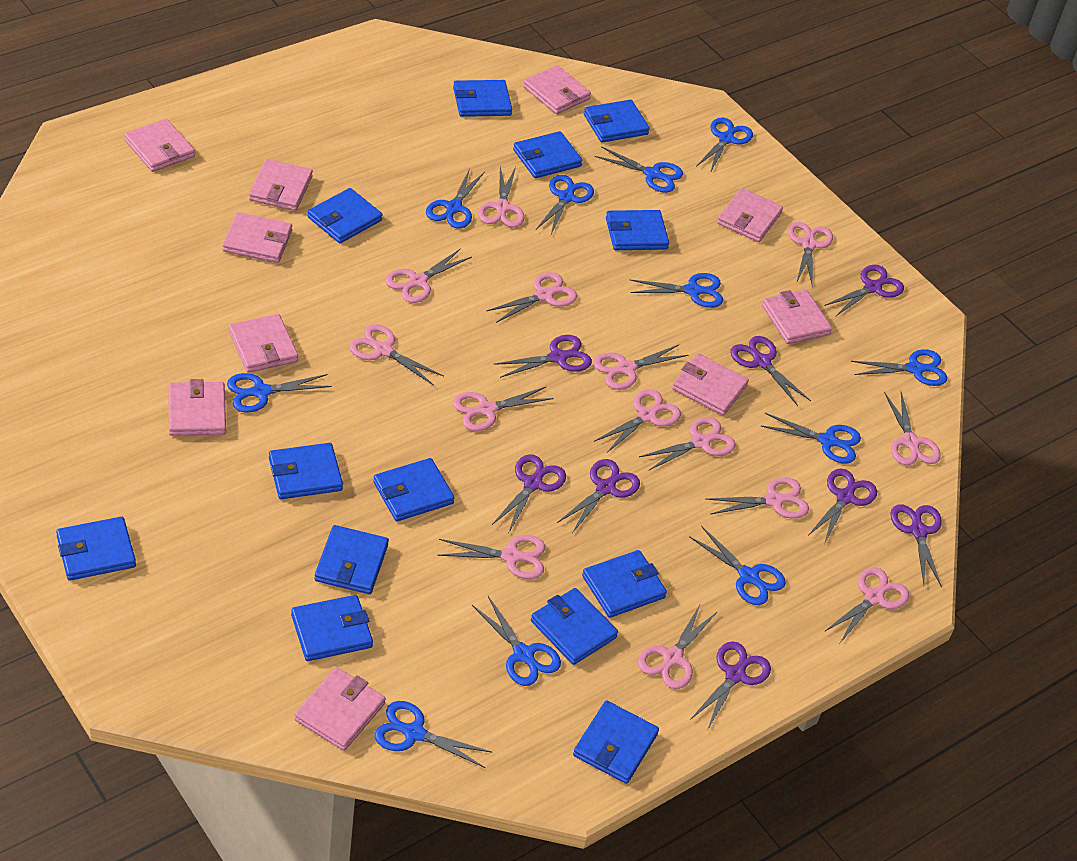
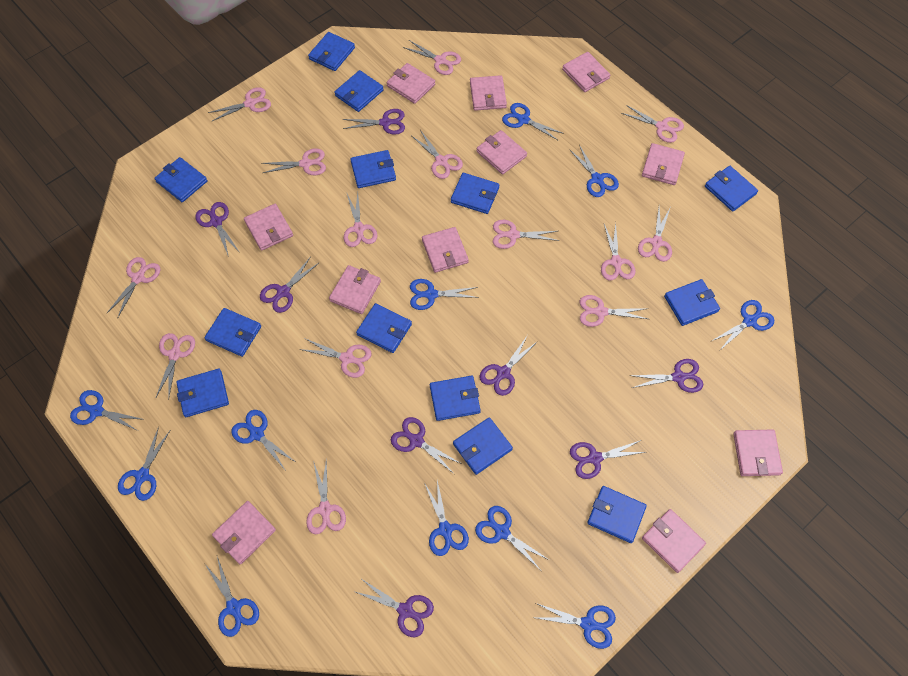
pink wallet: 10 -> 11

